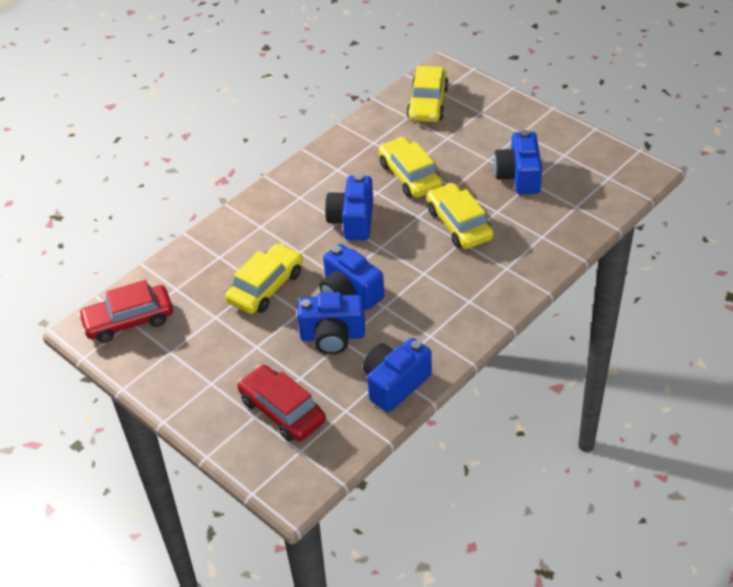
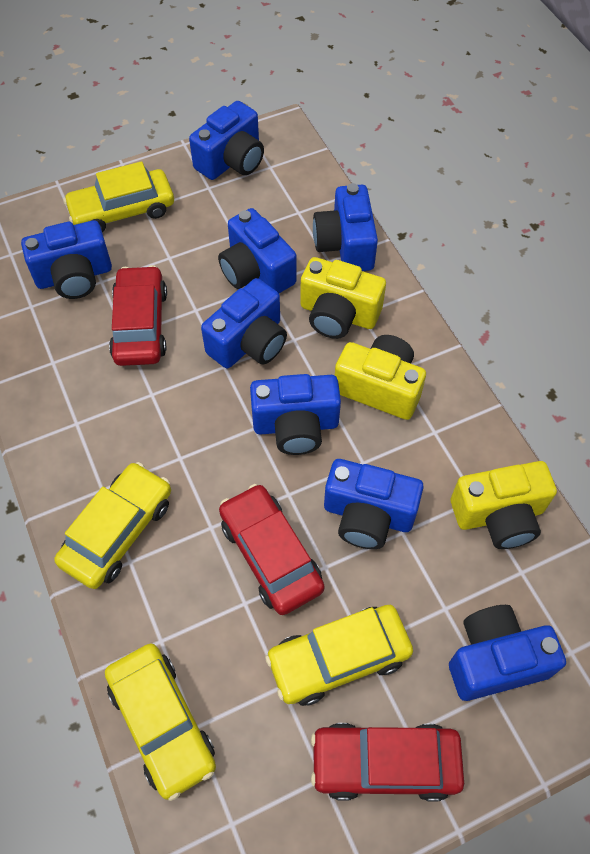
blue camera: 5 -> 8
red car: 2 -> 3
yellow camera: 0 -> 3

